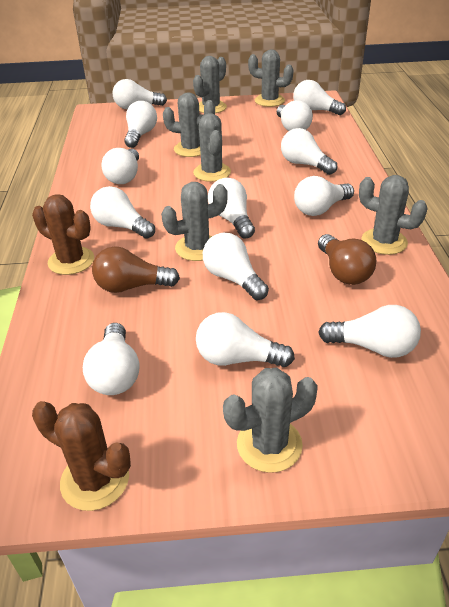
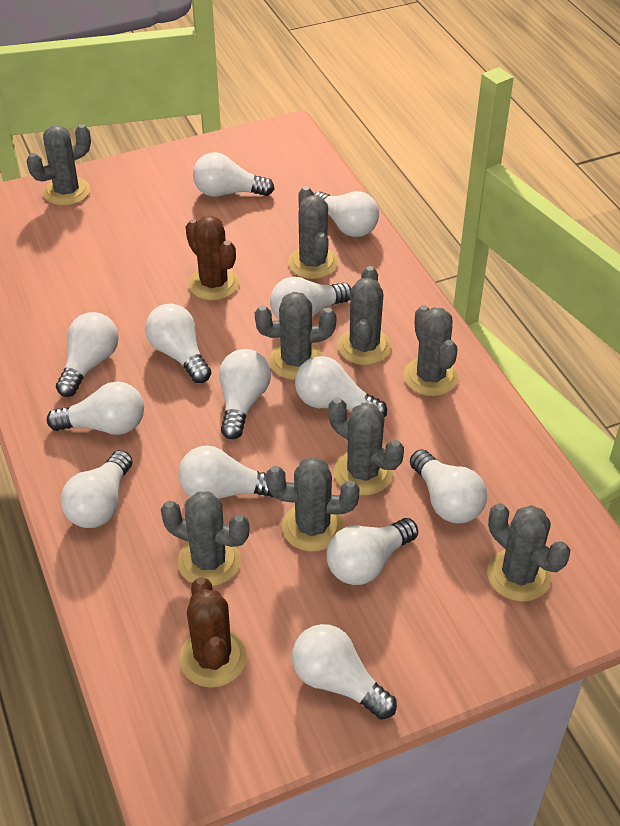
brown light bulb: 2 -> 0
grey cactus: 7 -> 9

